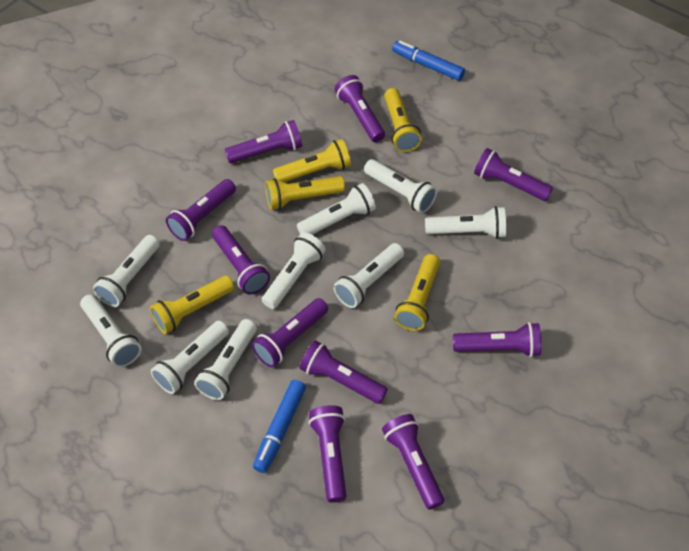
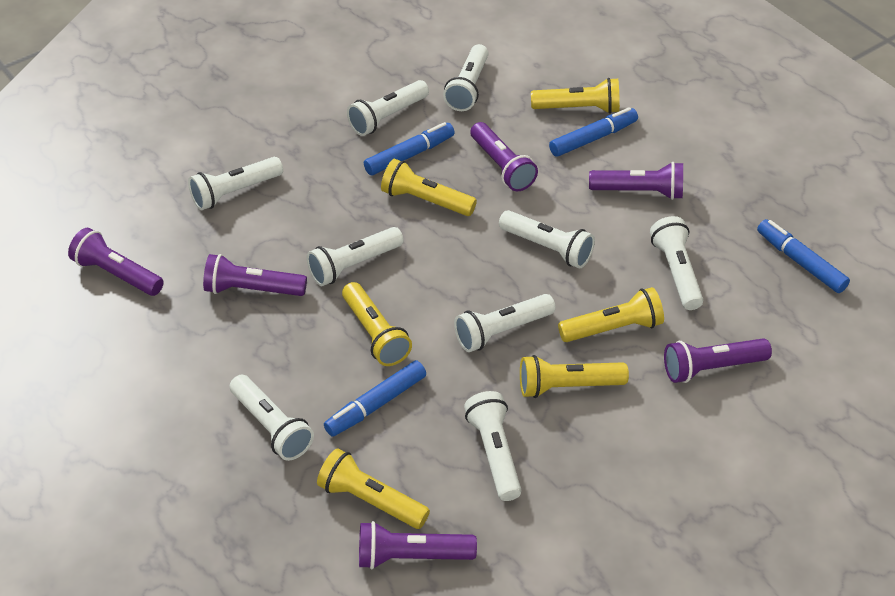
blue marker: 2 -> 4
purple flashlight: 10 -> 6
yellow flashlight: 5 -> 6

